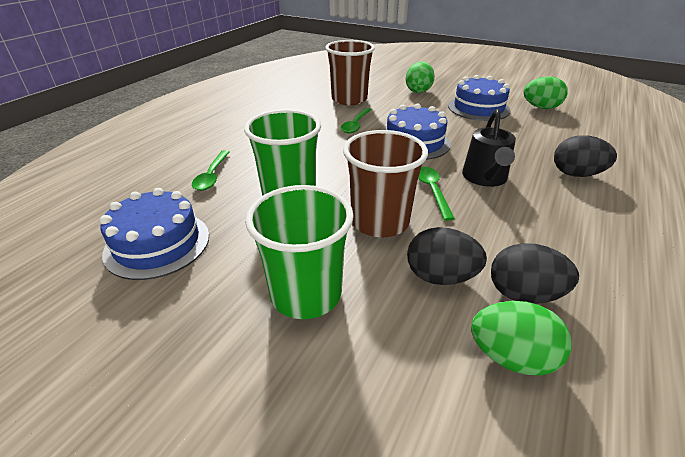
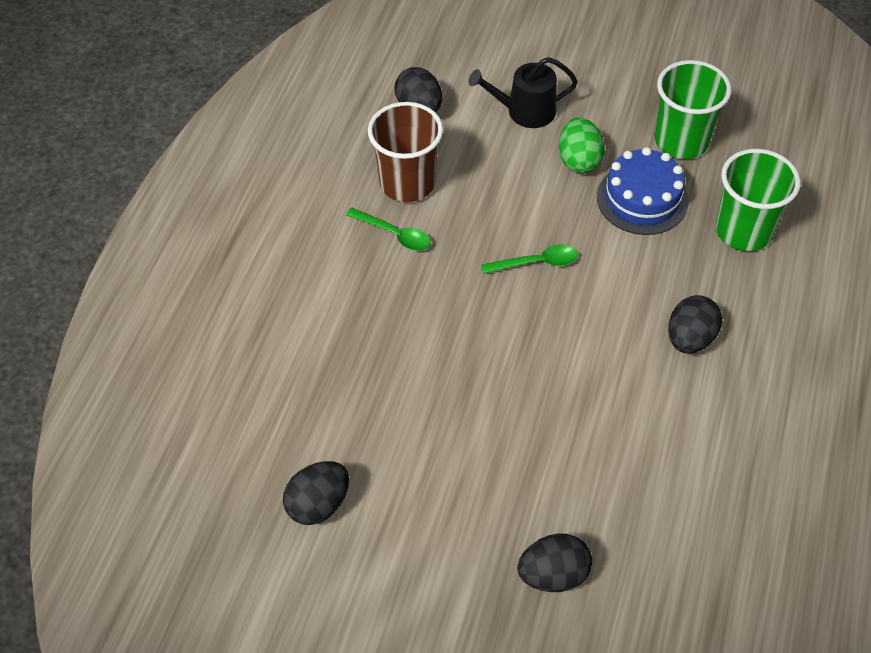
black egg: 3 -> 4
blue cake: 3 -> 1
brown cup: 2 -> 1
green egg: 3 -> 1
green spoon: 3 -> 2

